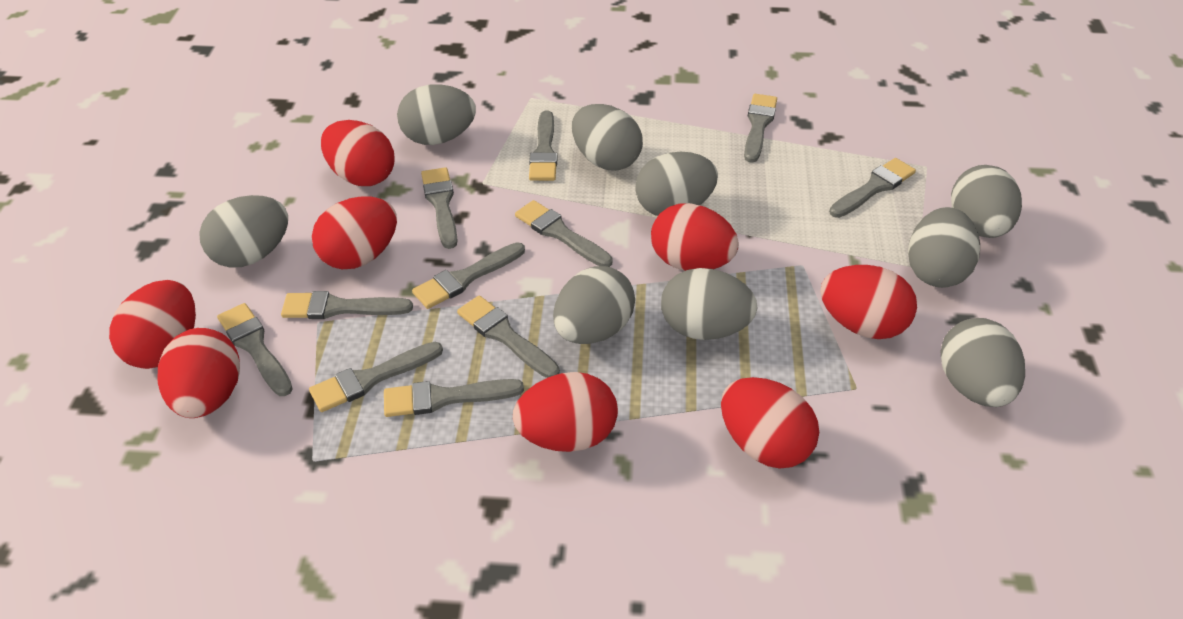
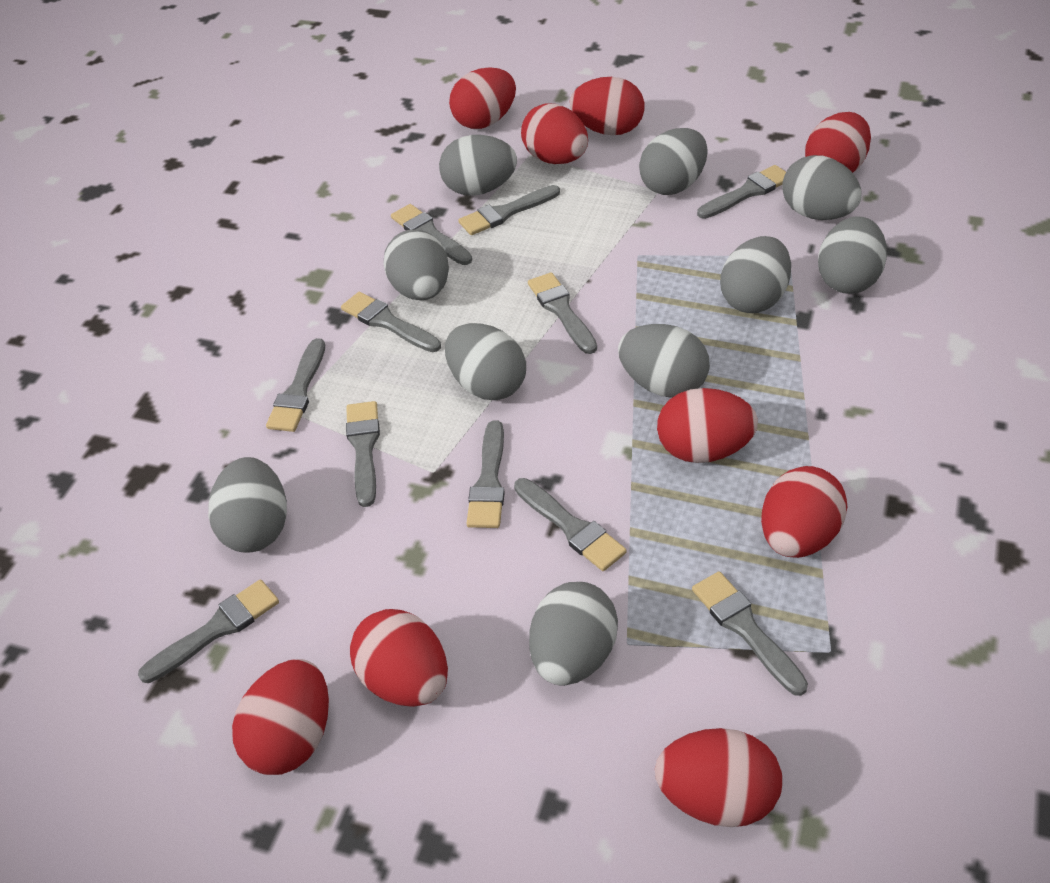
grey egg: 9 -> 10
red egg: 8 -> 9

